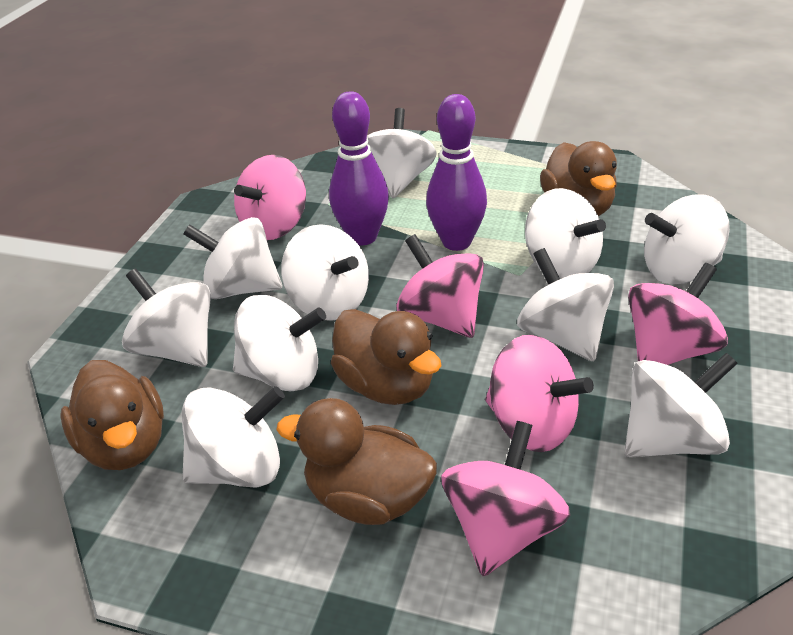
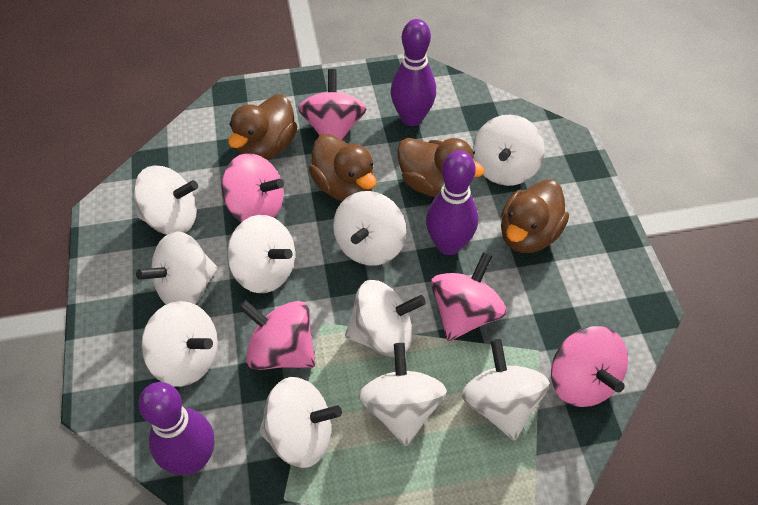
purple bowling pin: 2 -> 3

